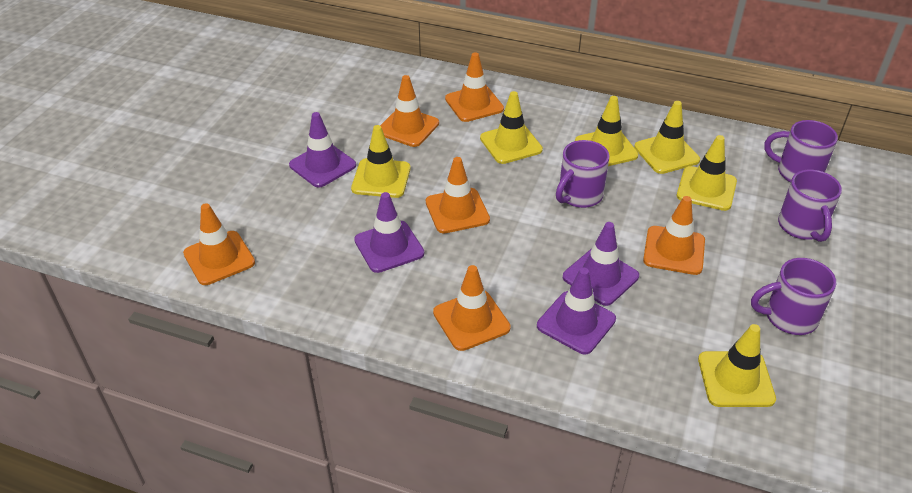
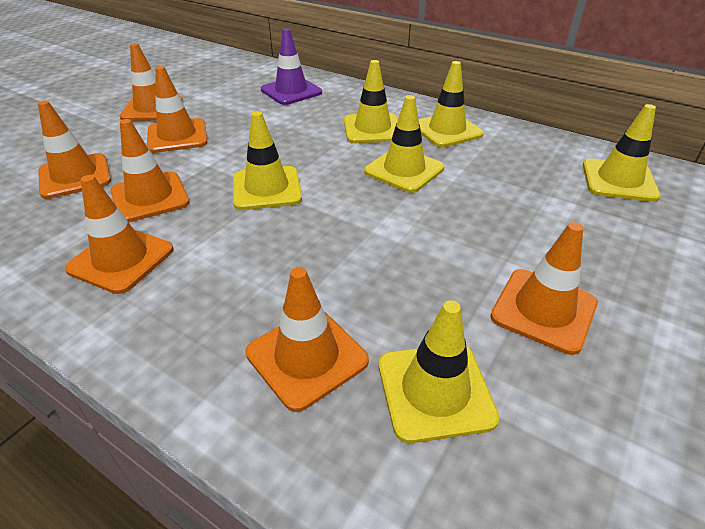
orange traffic cone: 6 -> 7
purple mug: 4 -> 0
purple traffic cone: 4 -> 1

